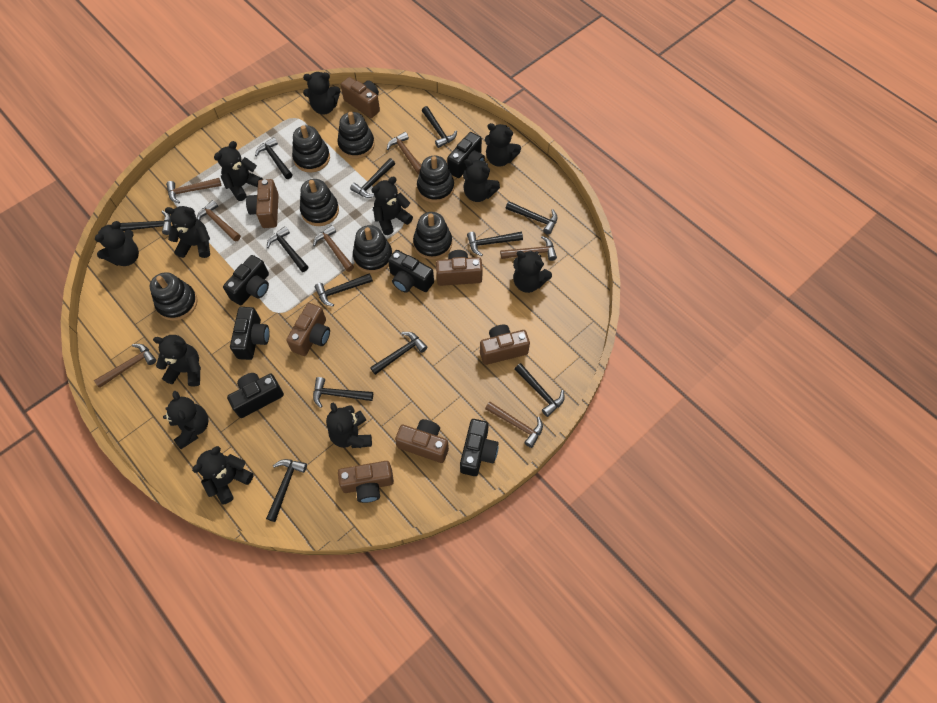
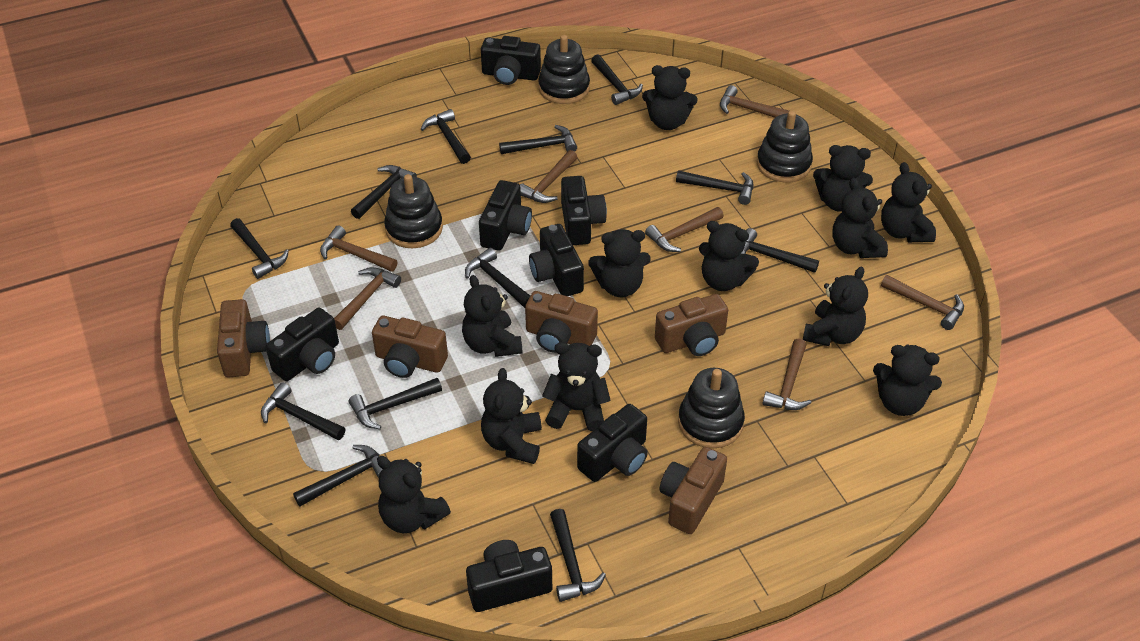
black camera: 6 -> 7
black stacking toy: 7 -> 4
brown camera: 7 -> 5

